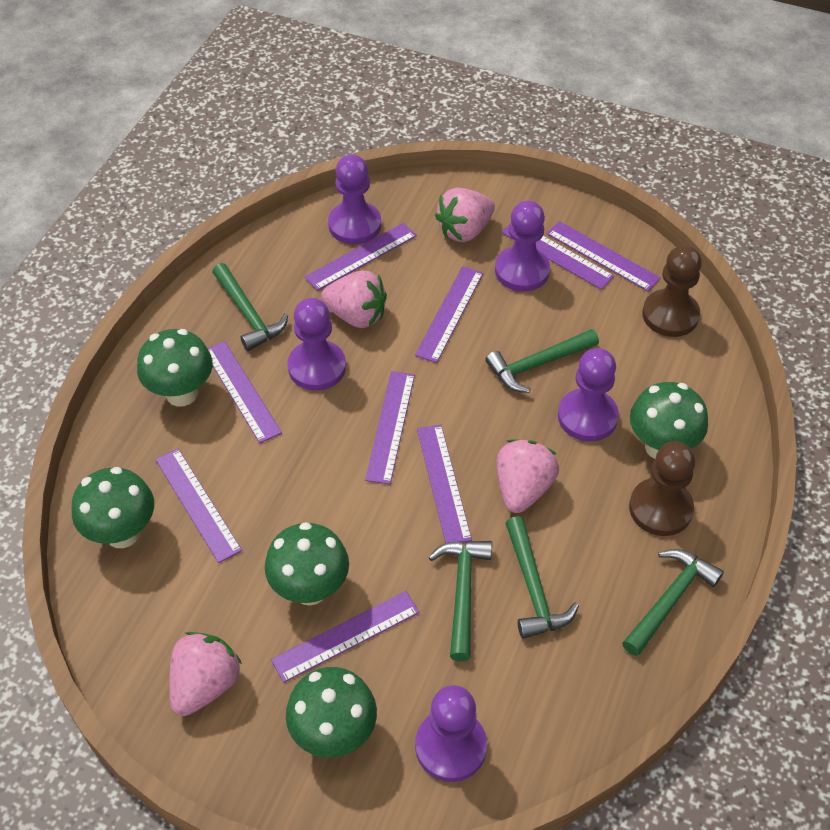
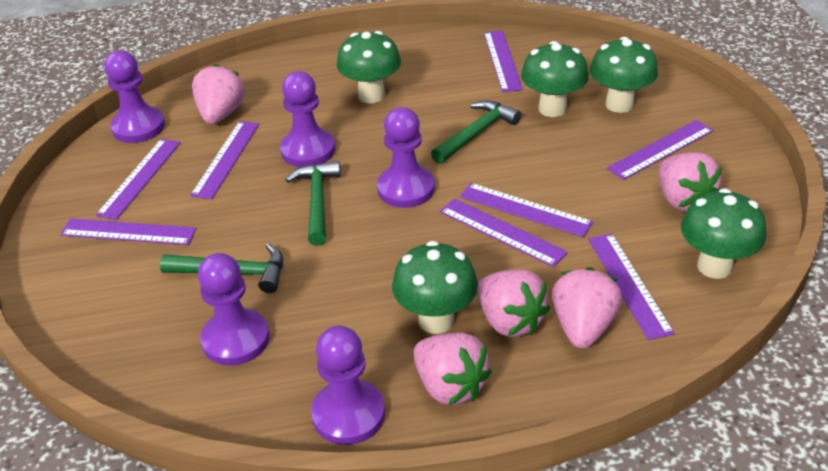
brown pawn: 2 -> 0
green hammer: 5 -> 3
pink strawberry: 4 -> 5
purple ruler: 9 -> 8

